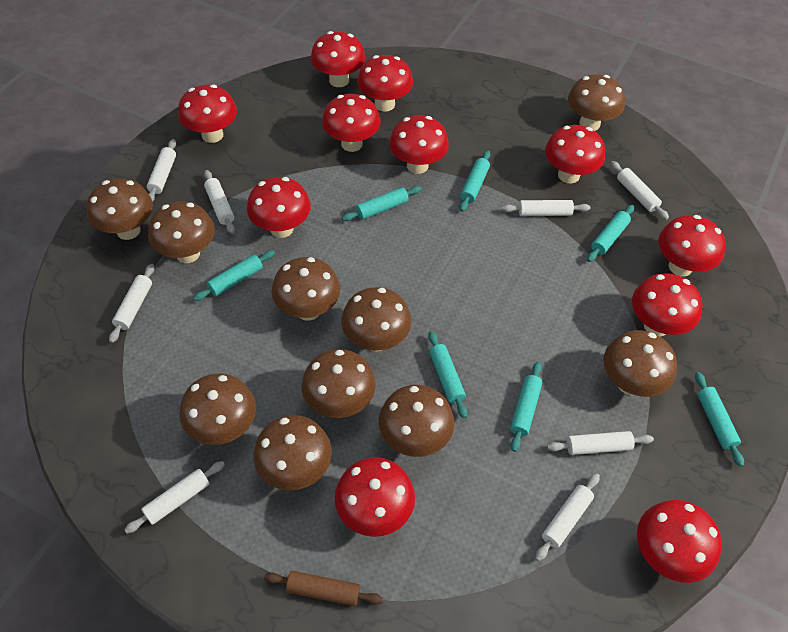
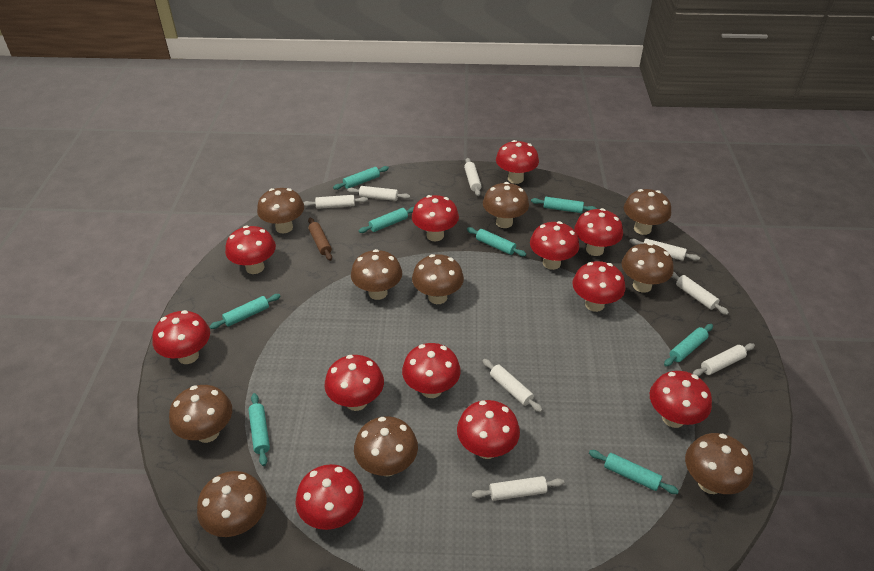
red mushroom: 11 -> 12
turquoise rolling pin: 7 -> 8

